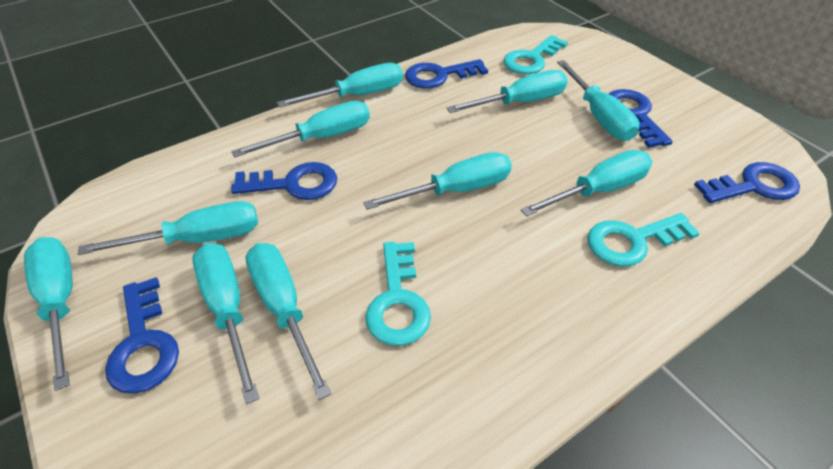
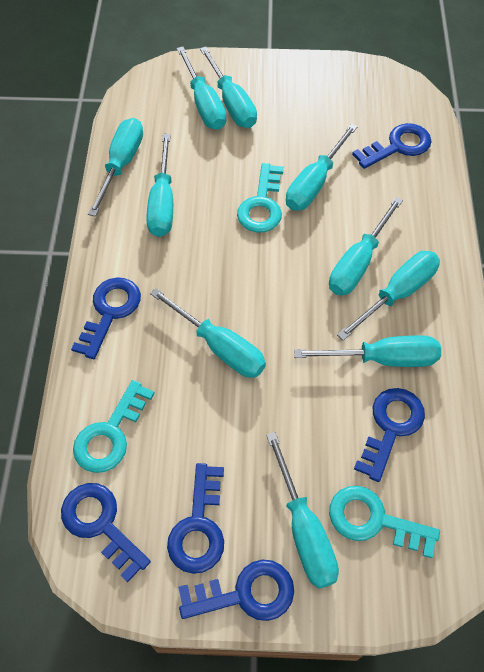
blue key: 5 -> 6

